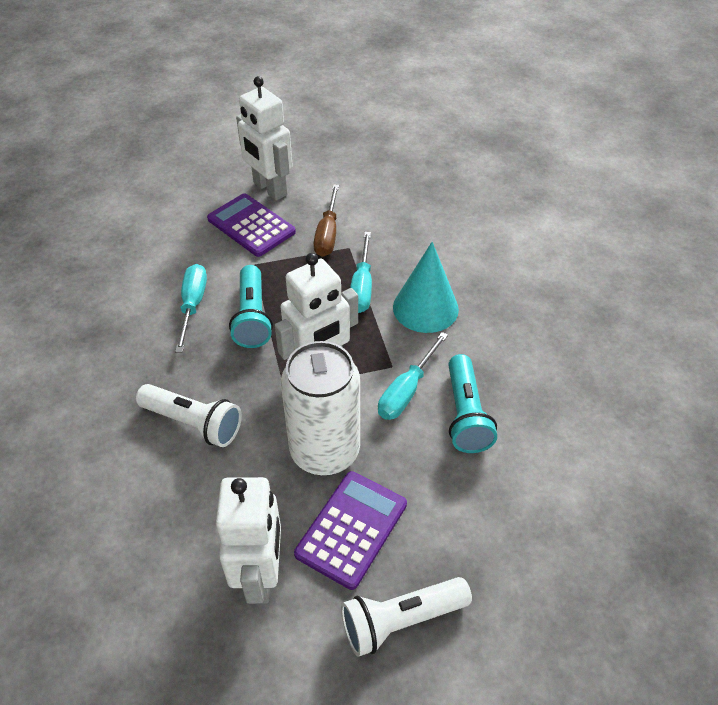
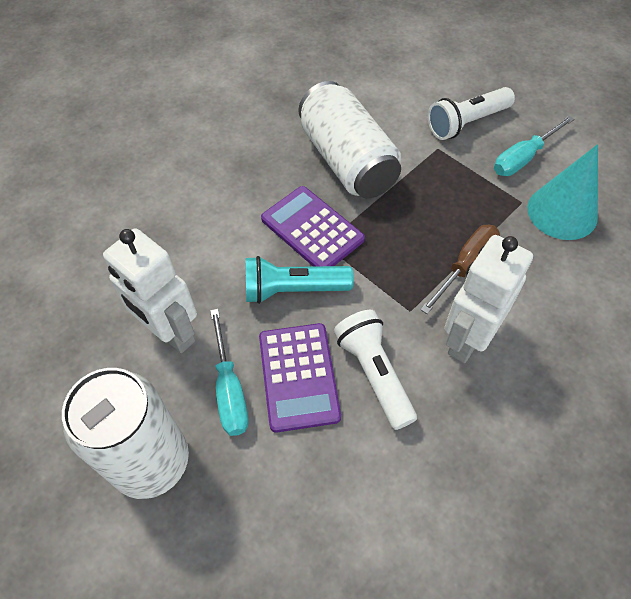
turquoise flashlight: 2 -> 1
turquoise screwdriver: 3 -> 2
white can: 1 -> 2
white robot: 3 -> 2

